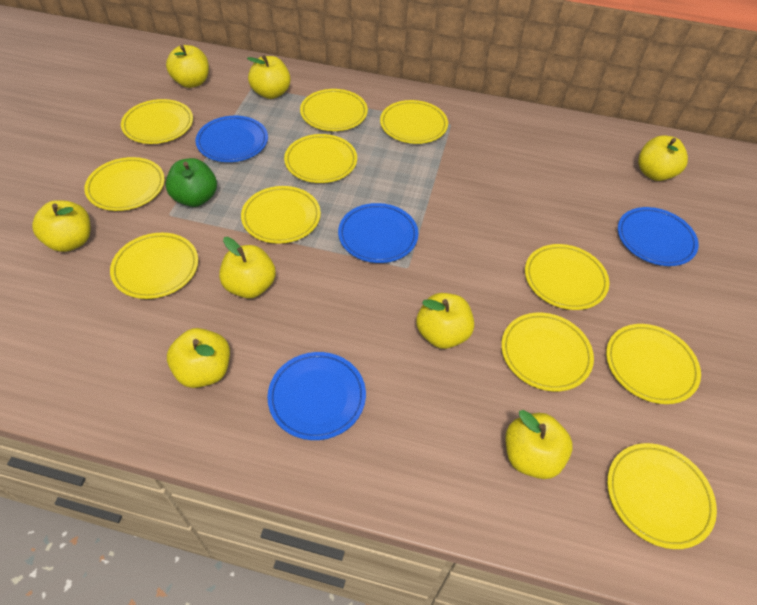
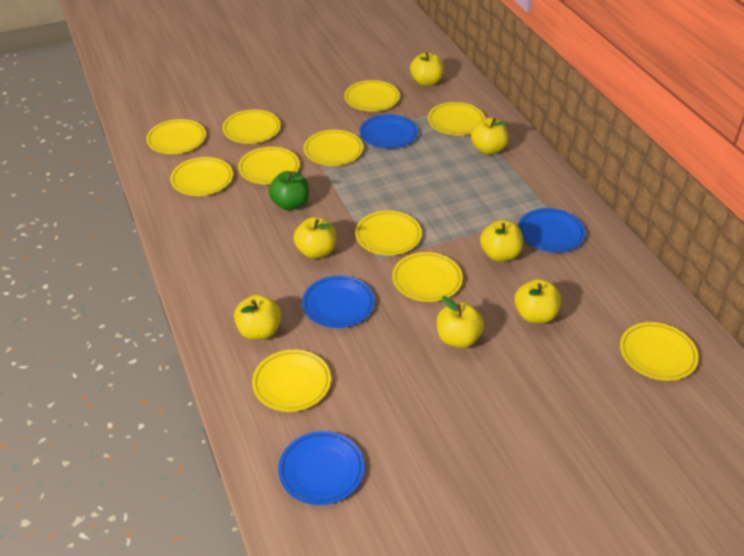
yellow apple: 8 -> 7

